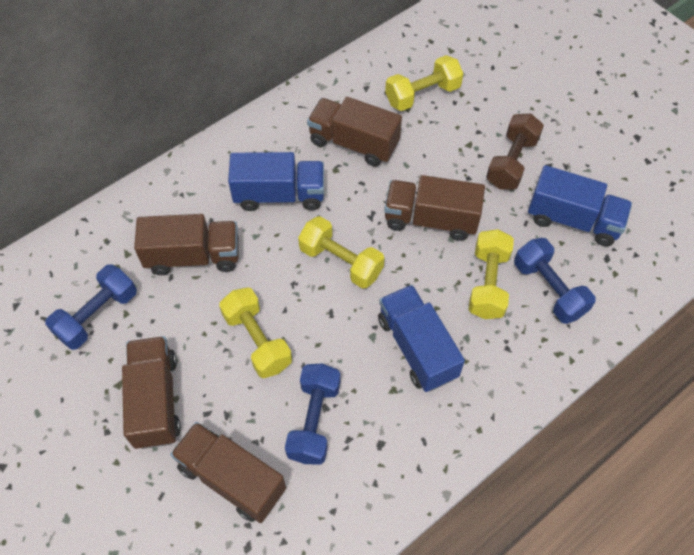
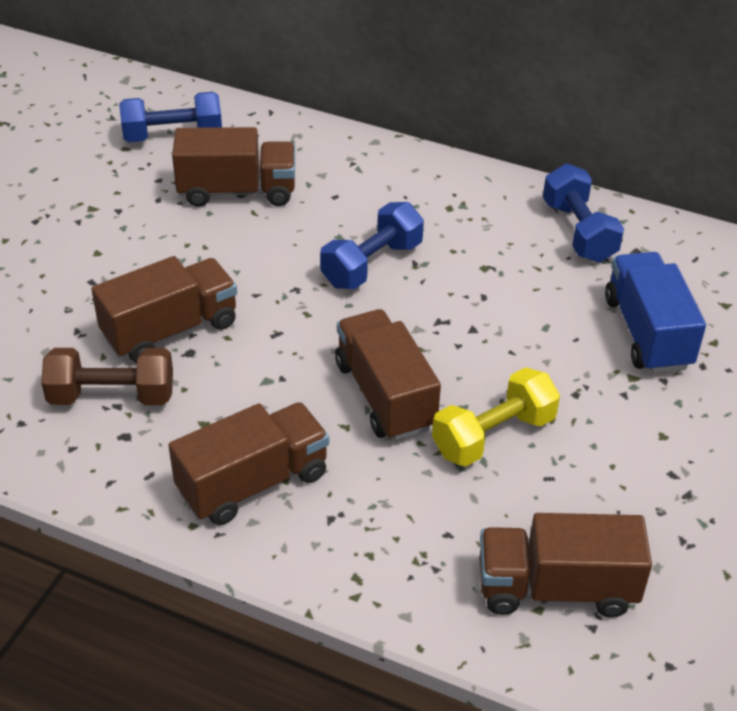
blue truck: 3 -> 1
yellow dumbbell: 4 -> 1

